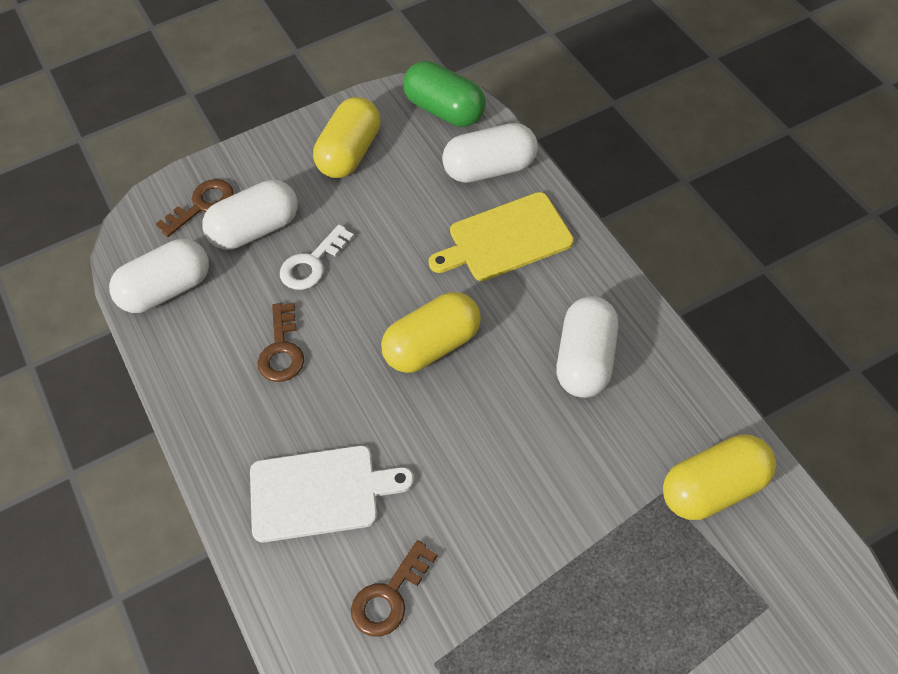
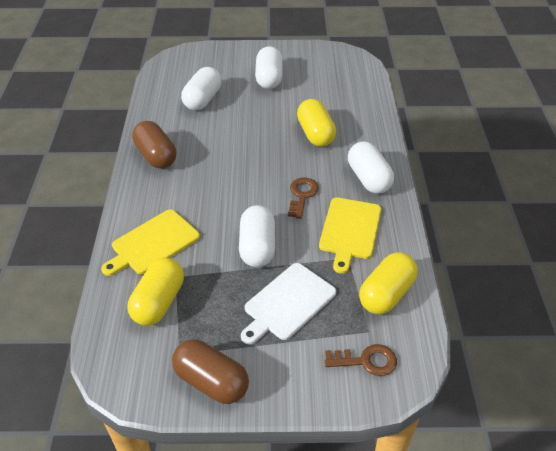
brown capsule: 0 -> 2
brown key: 3 -> 2
green capsule: 1 -> 0
white key: 1 -> 0
yellow cutting board: 1 -> 2

